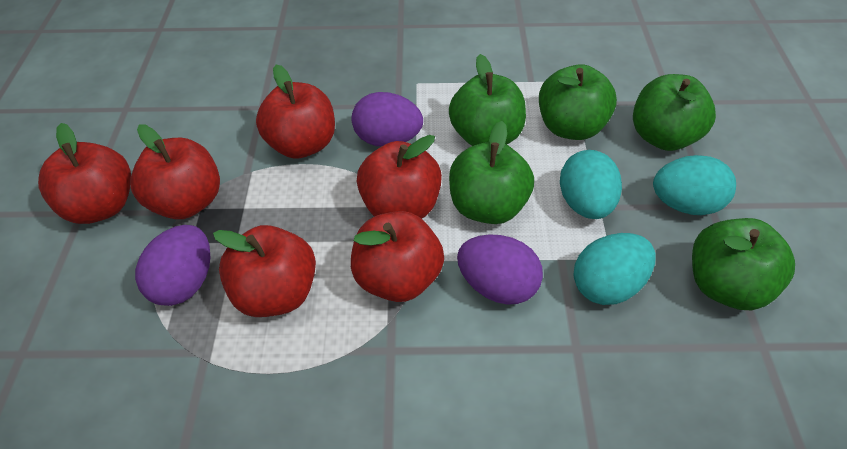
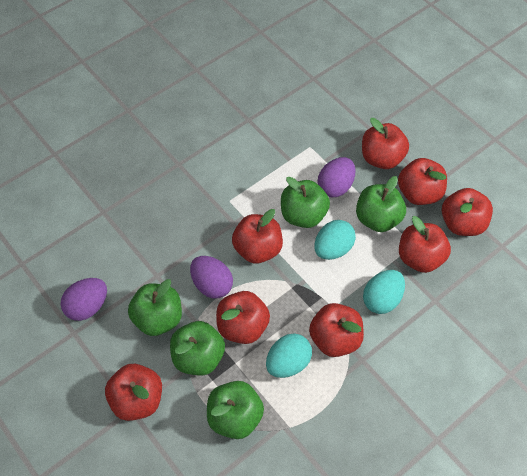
red apple: 6 -> 8

